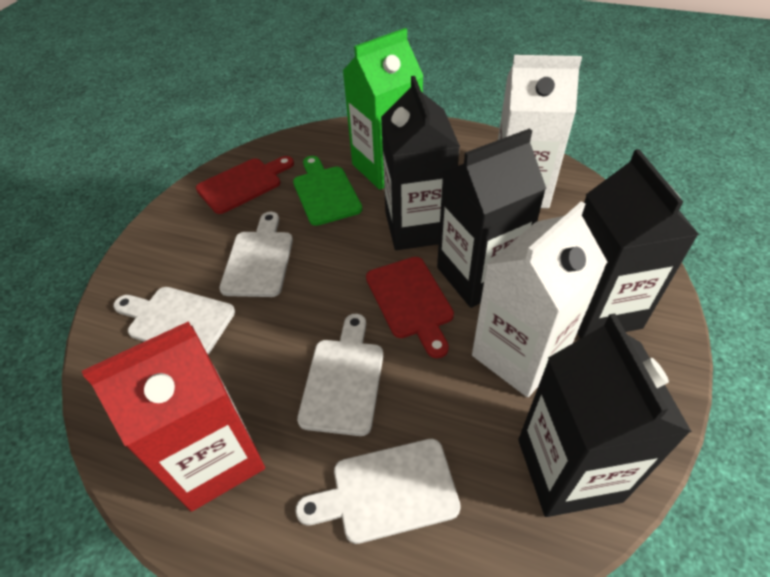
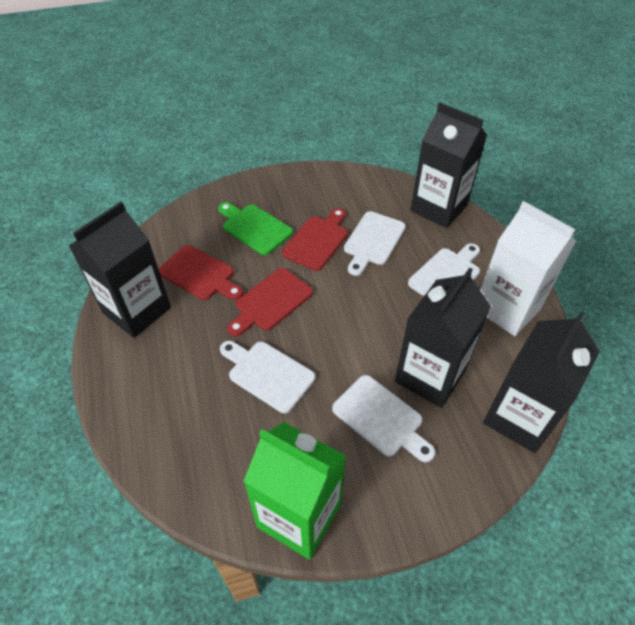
red carton: 1 -> 0
red cutting board: 2 -> 3
white carton: 2 -> 1

